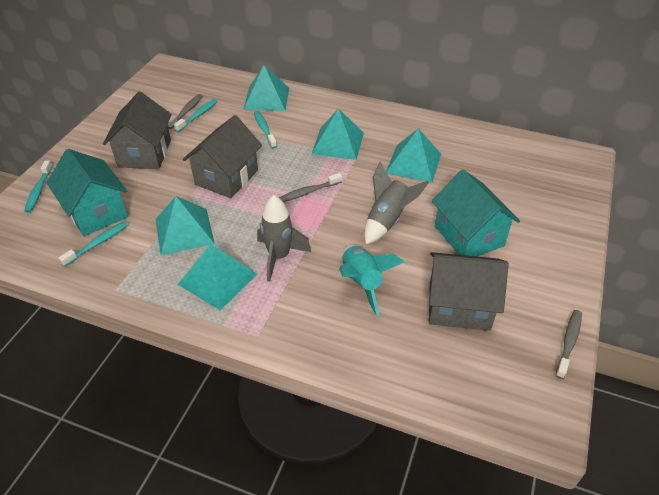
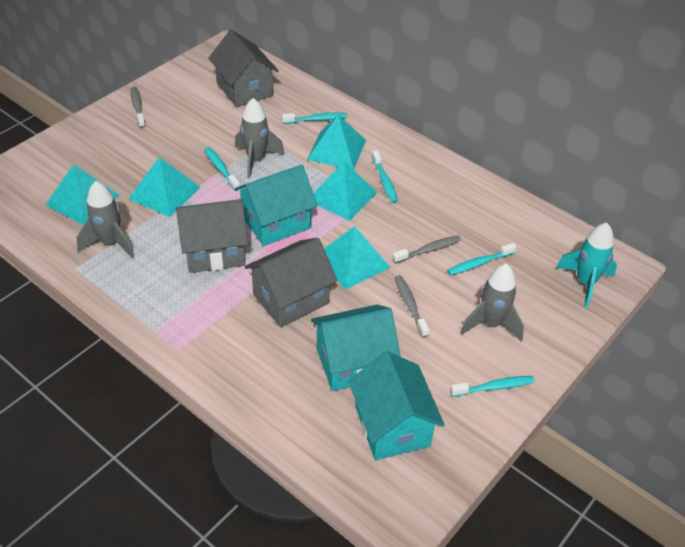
grey rocket: 2 -> 3
turquoise house: 2 -> 3
turquoise toothbrush: 4 -> 5

